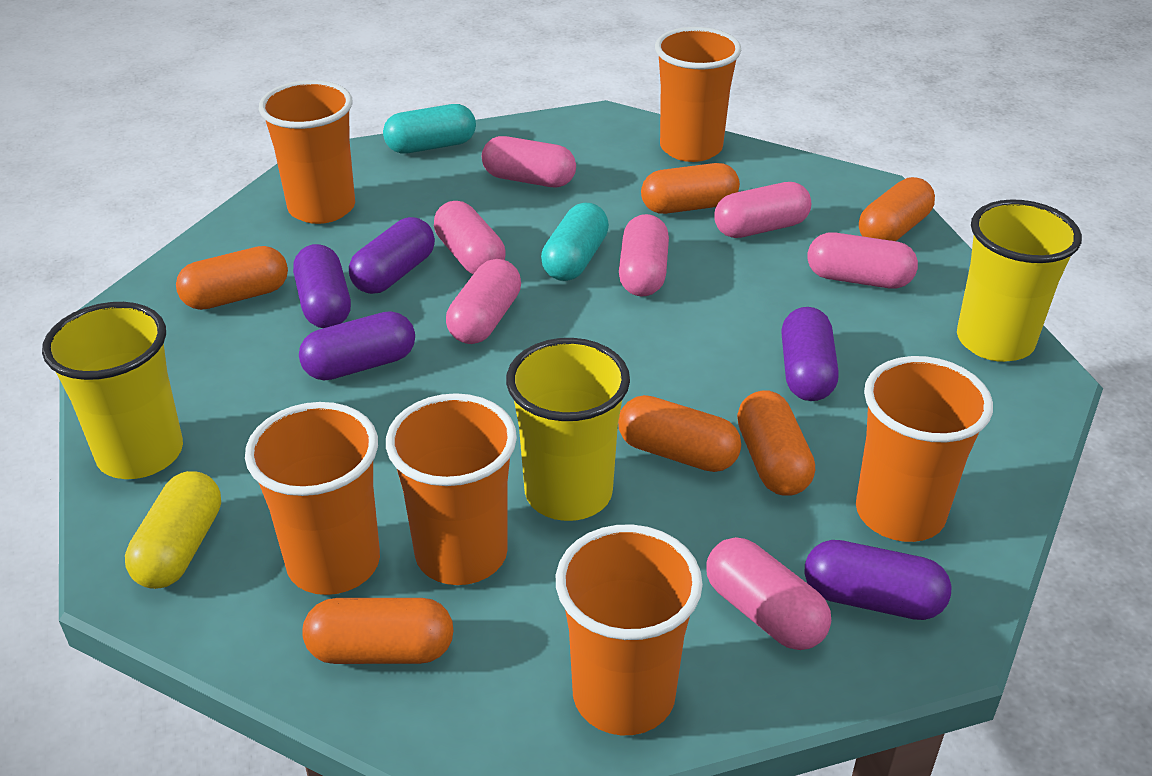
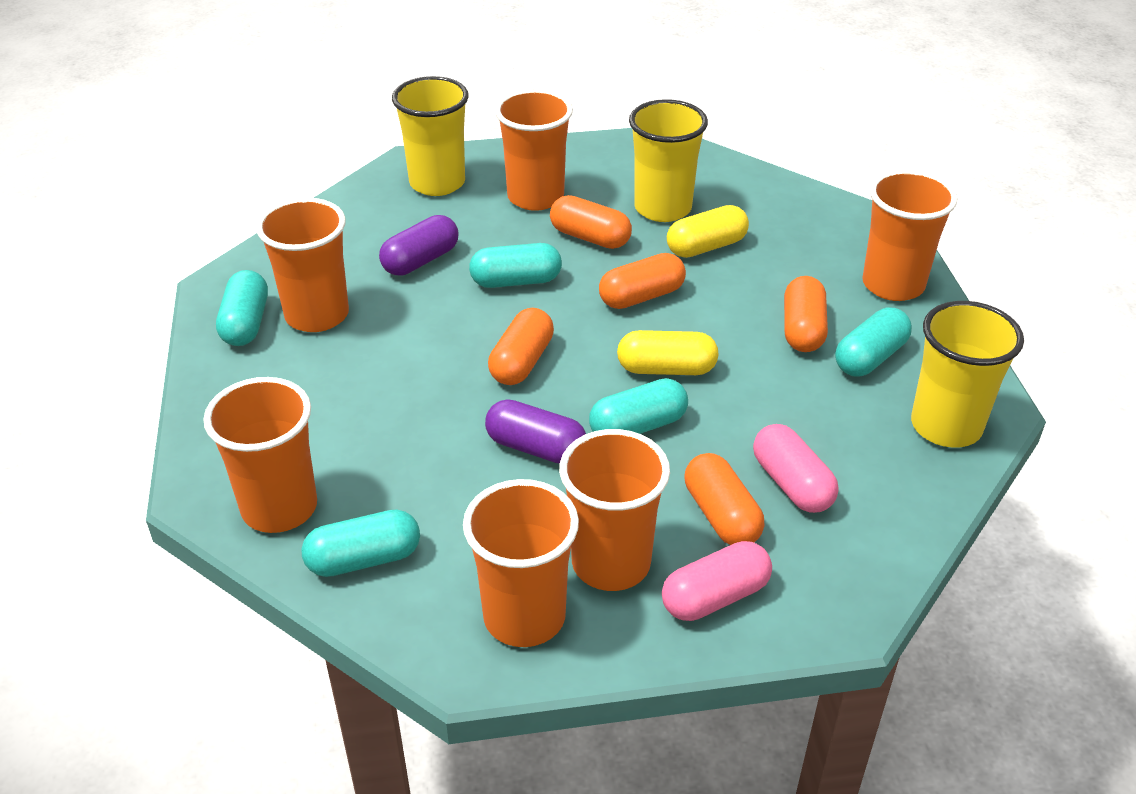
orange capsule: 6 -> 5
pink capsule: 7 -> 2
purple capsule: 5 -> 2
turquoise capsule: 2 -> 5
yellow capsule: 1 -> 2

